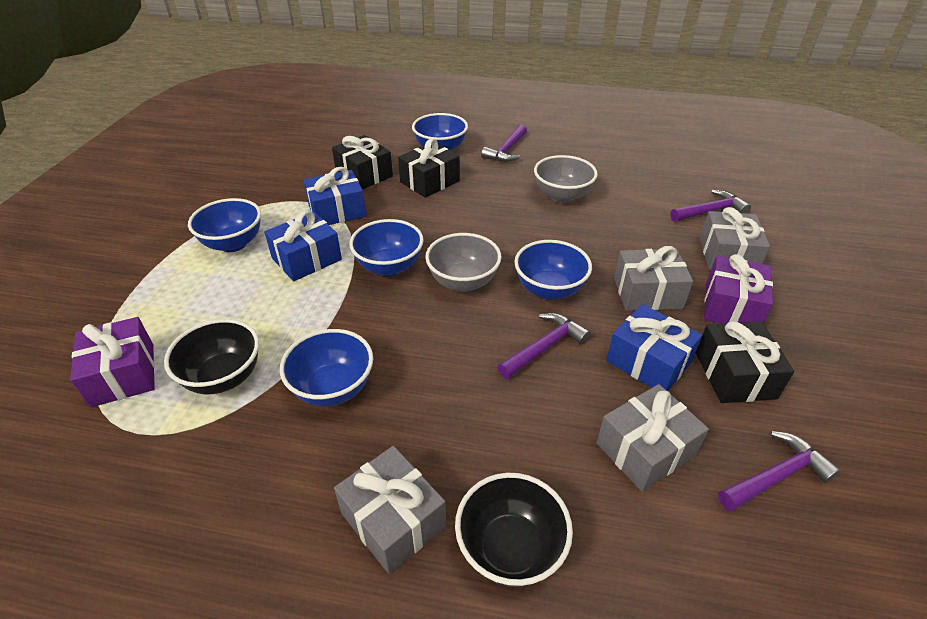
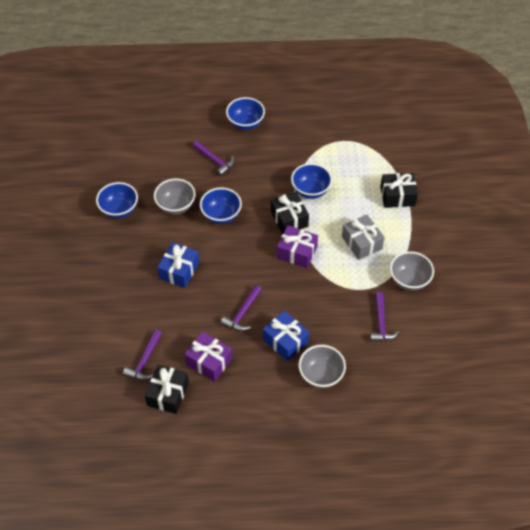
black bowl: 2 -> 0
blue bowl: 5 -> 4
blue gift: 3 -> 2
grey bowl: 2 -> 3
grey gift: 4 -> 1

